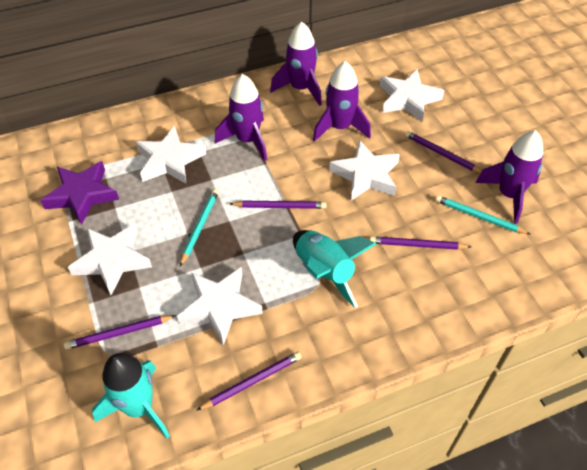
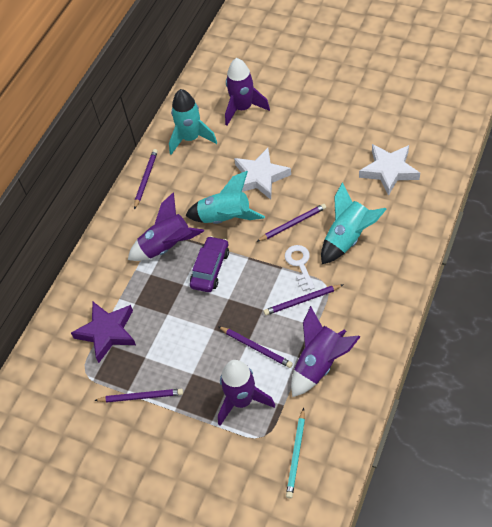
purple car: 0 -> 1
turquoise pencil: 2 -> 1
turquoise rocket: 2 -> 3
white key: 0 -> 1
white star: 5 -> 2

